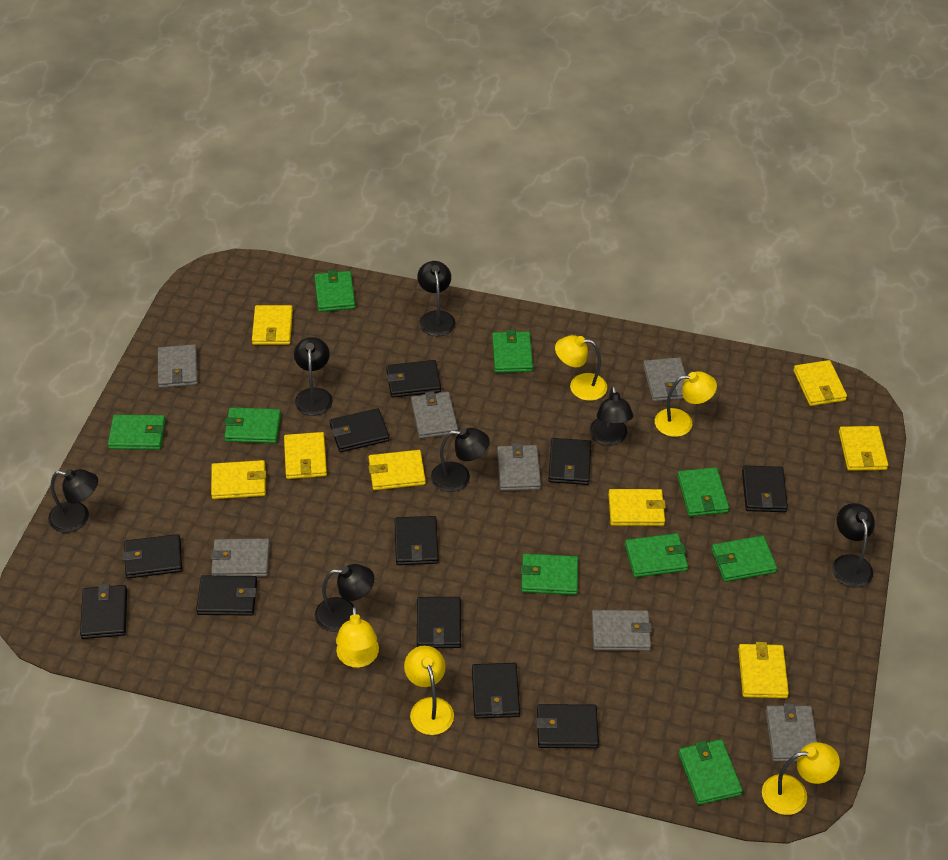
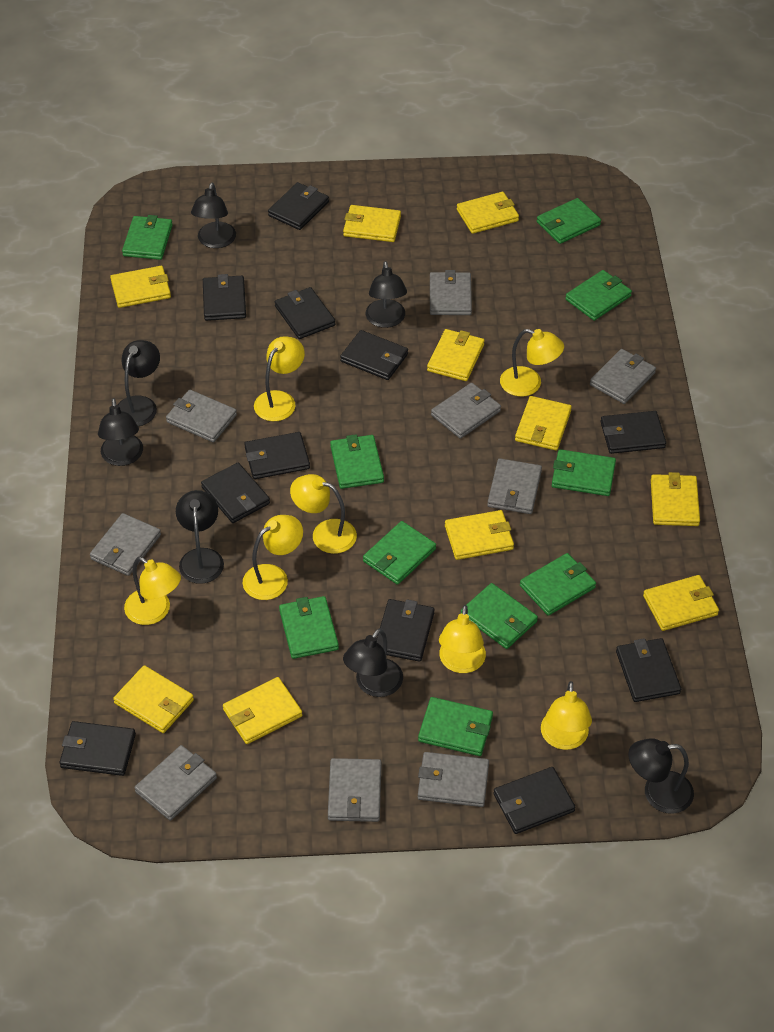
green wallet: 9 -> 10
grey wallet: 7 -> 9
yellow lamp: 5 -> 7
yellow wallet: 8 -> 10

